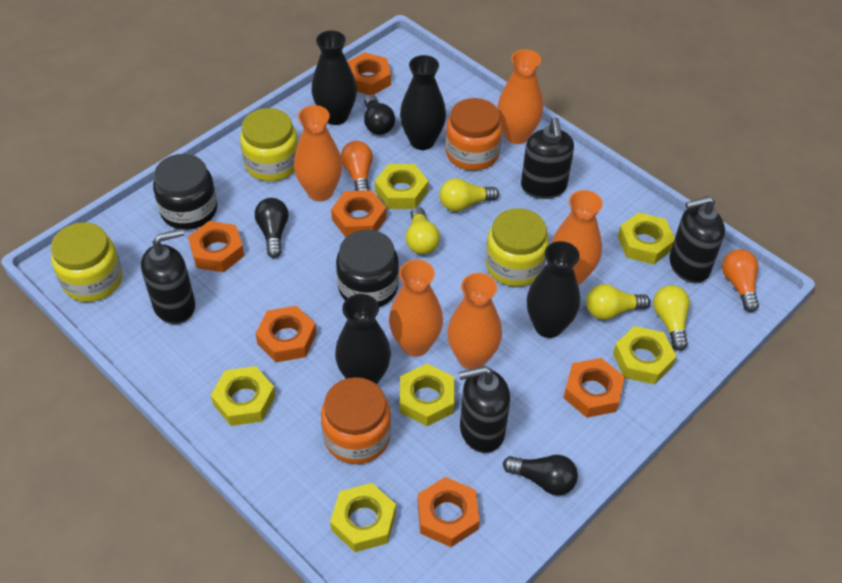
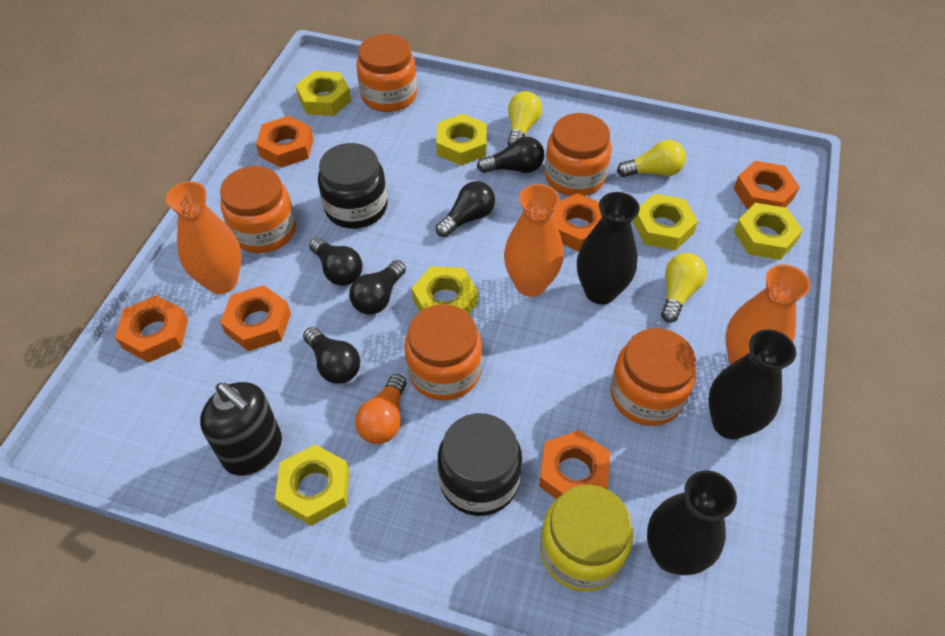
black light bulb: 3 -> 5
black soap dispenser: 4 -> 1
black vase: 4 -> 3
orange jar: 2 -> 5
orange light bulb: 2 -> 1
orange vase: 5 -> 3
yellow jar: 3 -> 1
yellow light bulb: 4 -> 3

